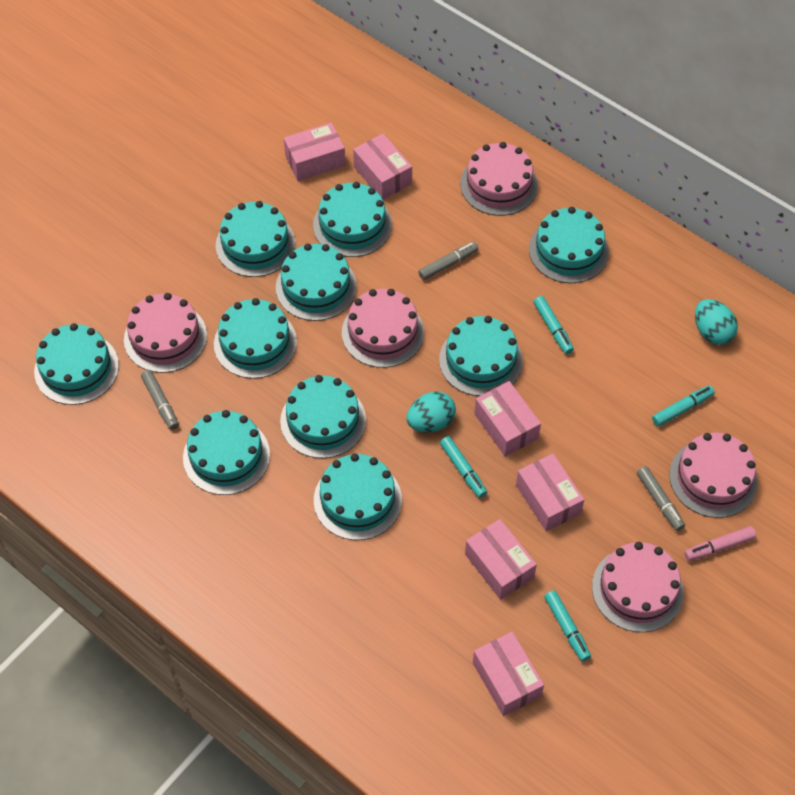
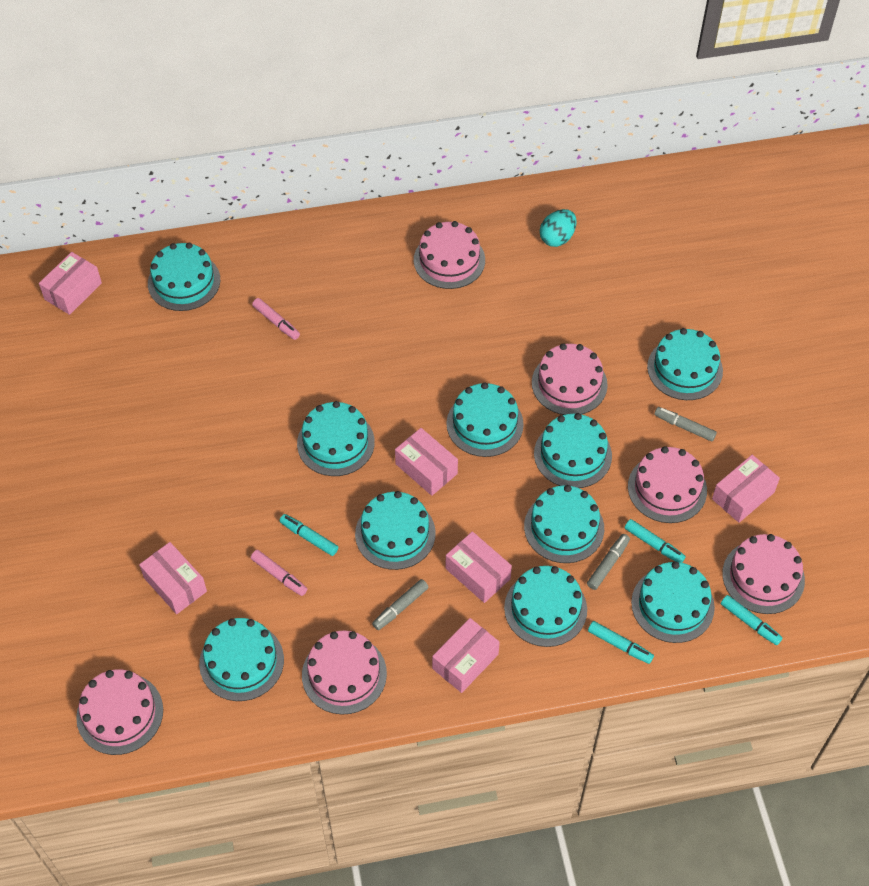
pink cake: 5 -> 6
pink marker: 1 -> 2
turquoise egg: 2 -> 1

